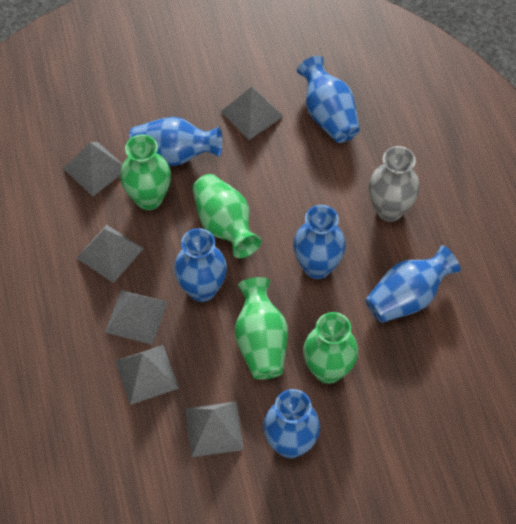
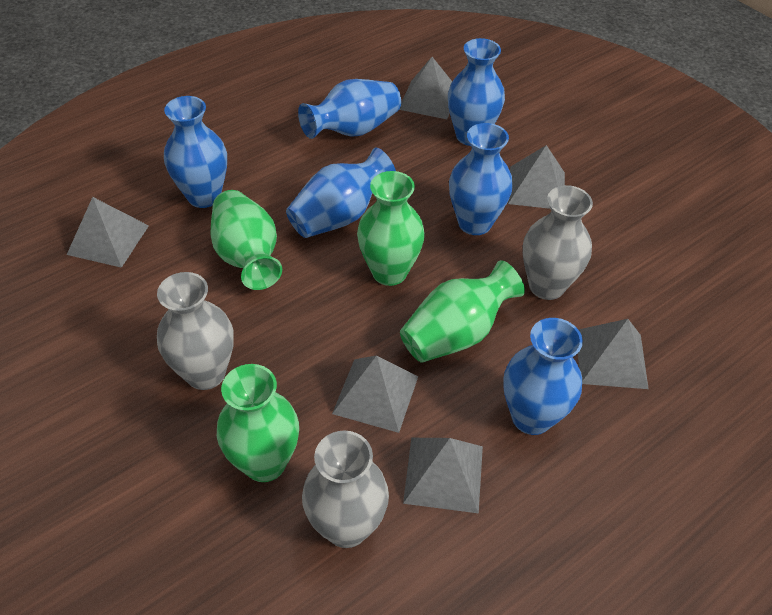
grey vase: 1 -> 3

